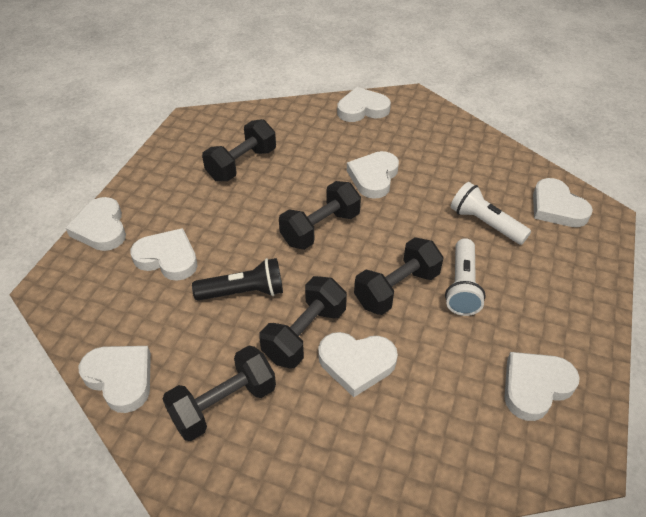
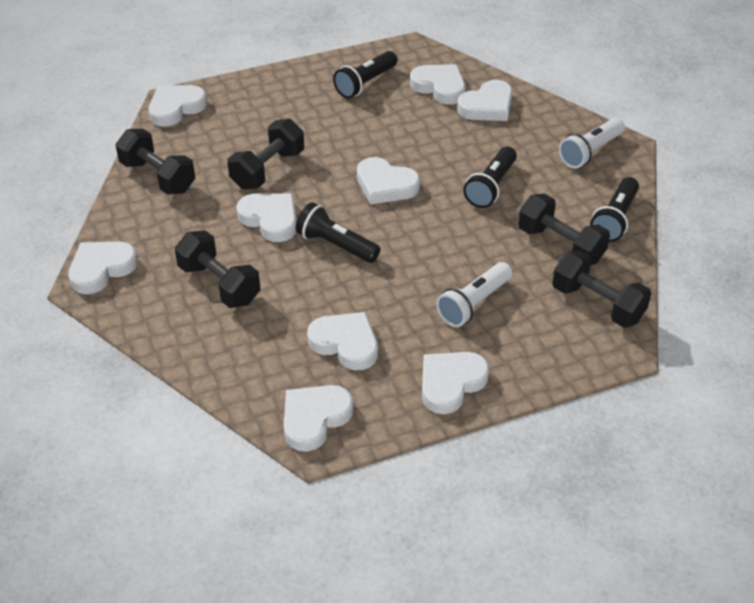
black flashlight: 1 -> 4
white heart: 8 -> 9

